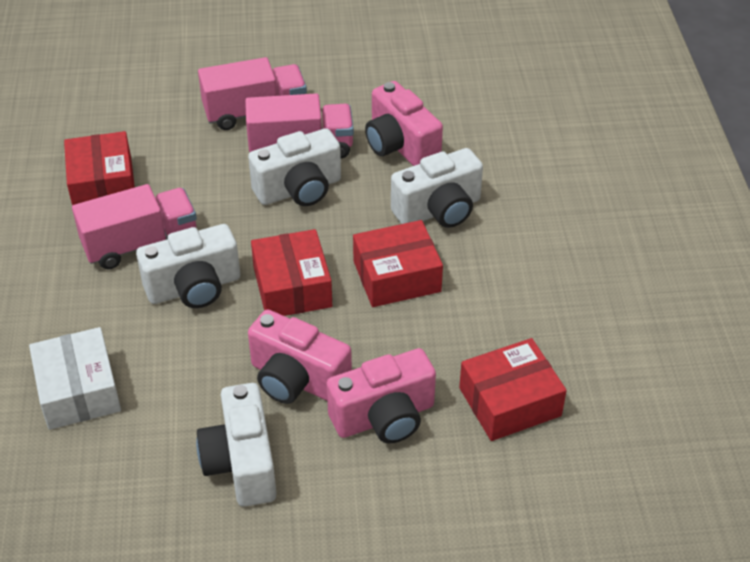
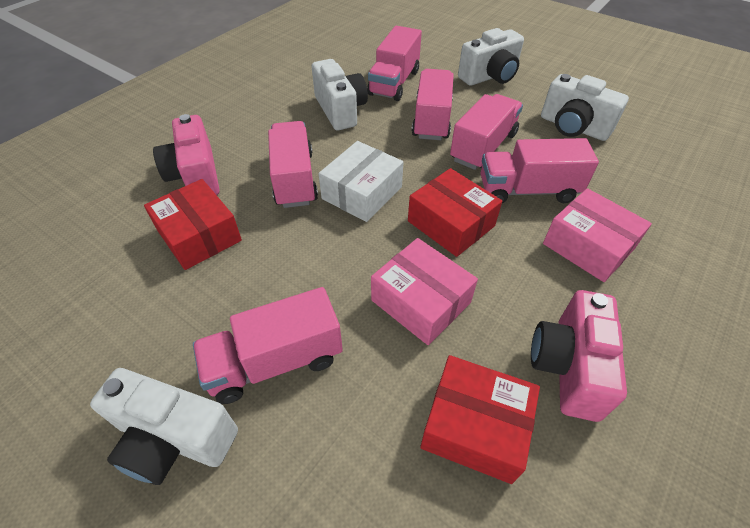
pink box: 0 -> 2
pink camera: 3 -> 2
pink truck: 3 -> 6
red box: 4 -> 3

